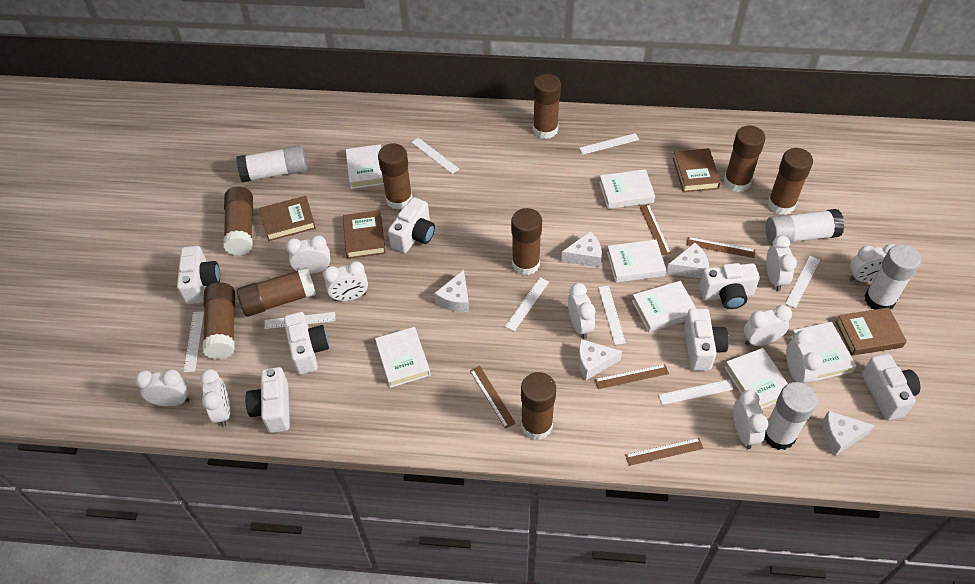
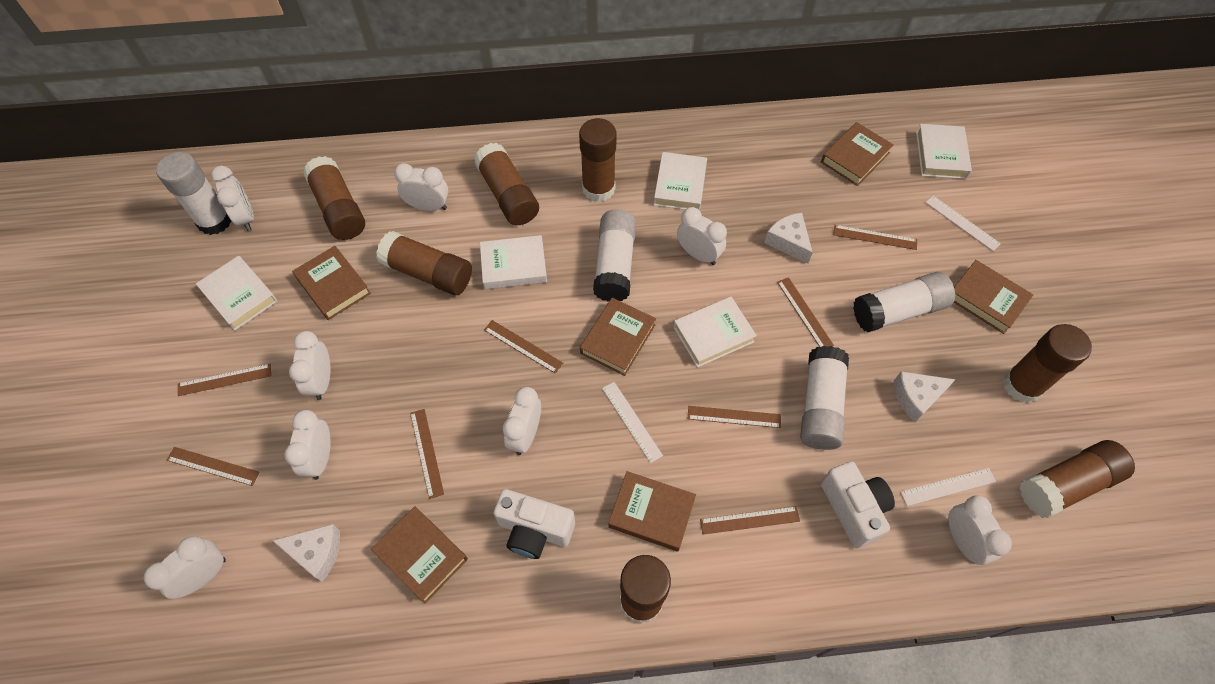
brown book: 4 -> 6
brown glue stick: 9 -> 7
brown ruler: 5 -> 8
white book: 7 -> 5
white camera: 7 -> 2
white cheese: 5 -> 3
white clock: 10 -> 8
white ruler: 8 -> 3

